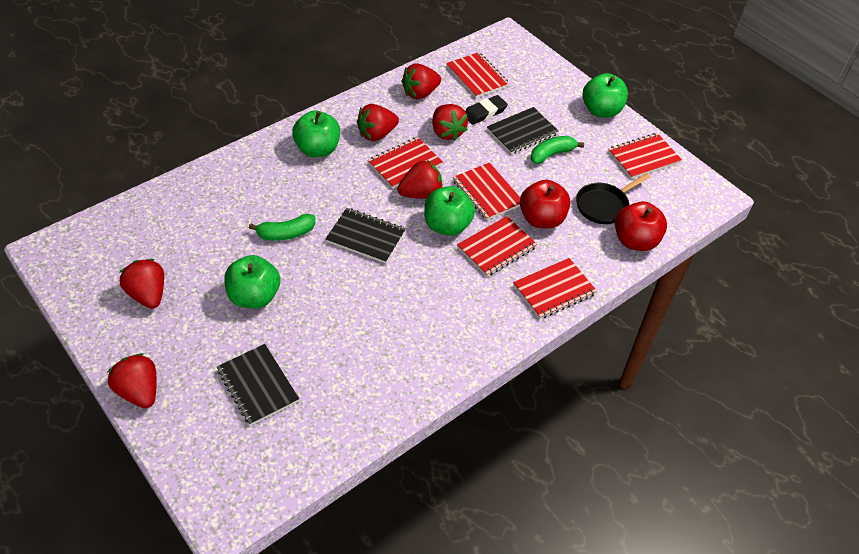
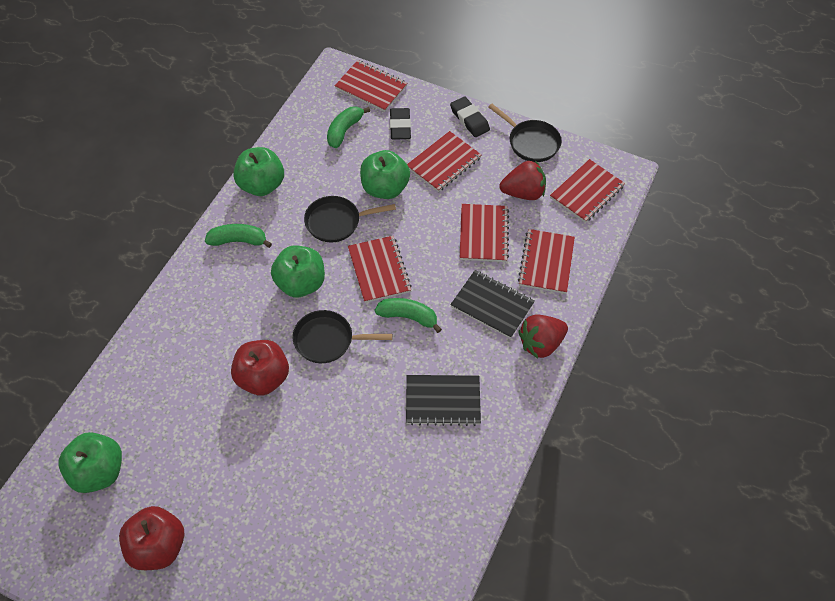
black eraser: 1 -> 2
black notebook: 3 -> 2
black pan: 1 -> 3
green banana: 2 -> 3
red strawberry: 6 -> 2

